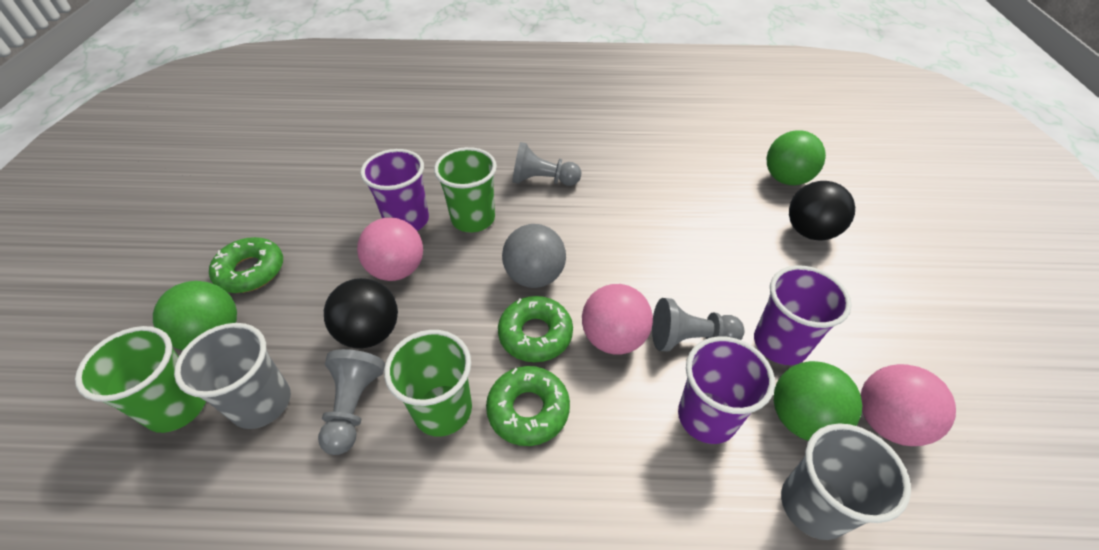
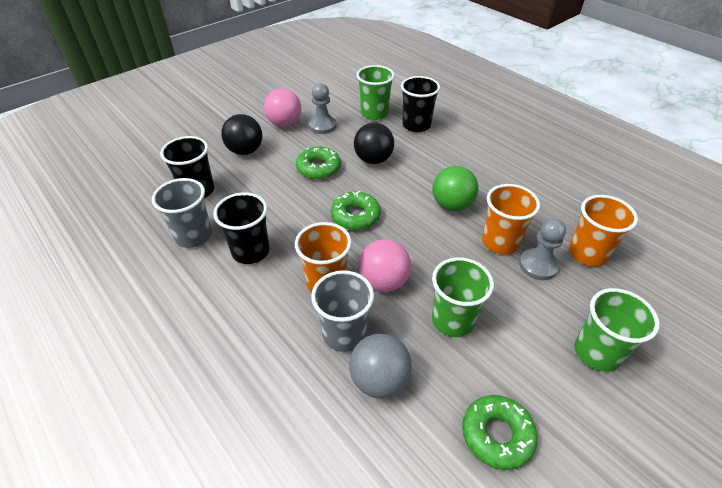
black cup: 0 -> 3
green ball: 3 -> 1
grey pawn: 3 -> 2
orange cup: 0 -> 3
pink ball: 3 -> 2
purple cup: 3 -> 0

